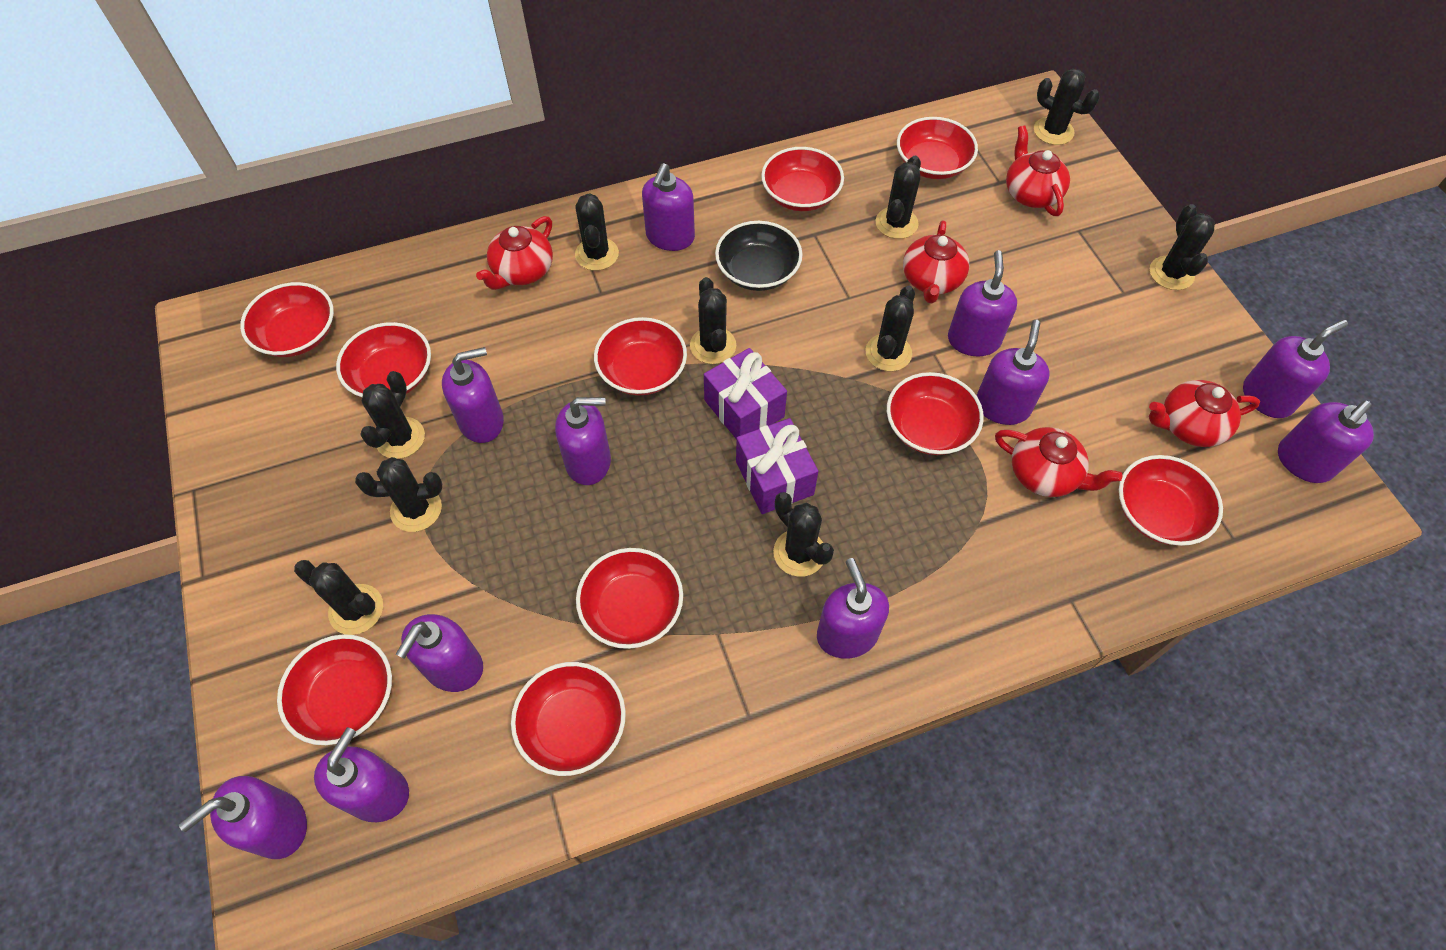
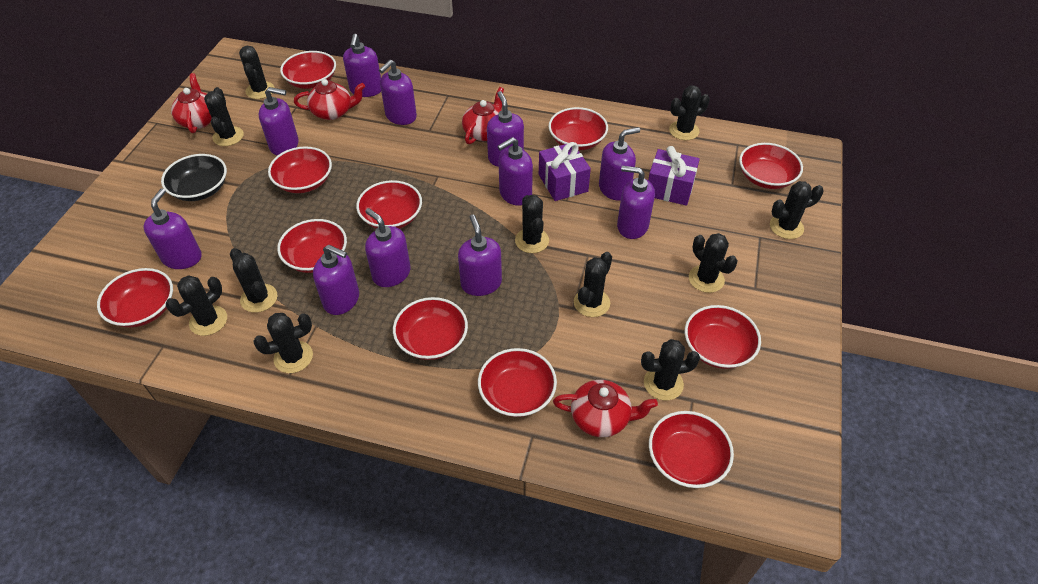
black cactus: 10 -> 11
red bowl: 10 -> 11
red teapot: 5 -> 4

